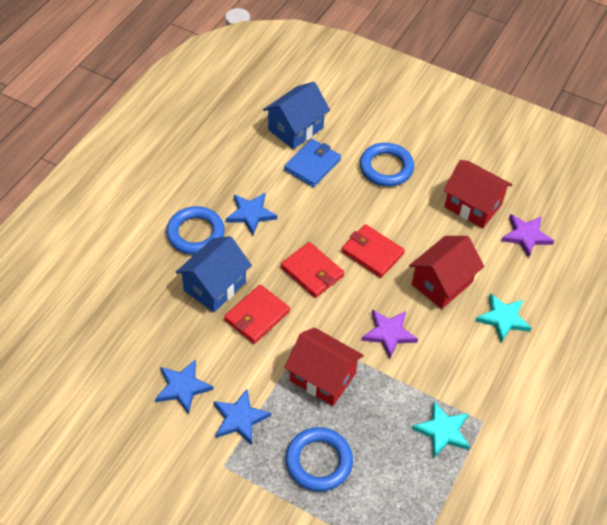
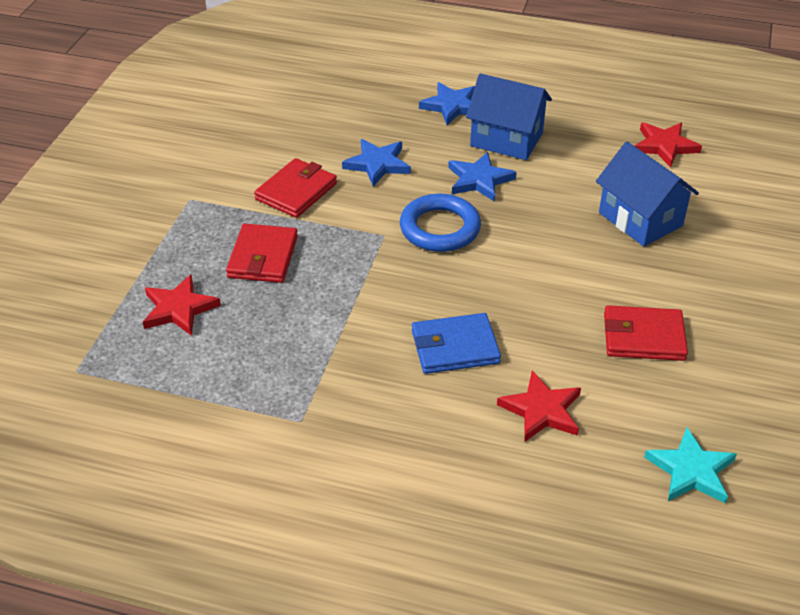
blue ring: 3 -> 1
purple star: 2 -> 0
red house: 3 -> 0
red star: 0 -> 3
turquoise star: 2 -> 1

